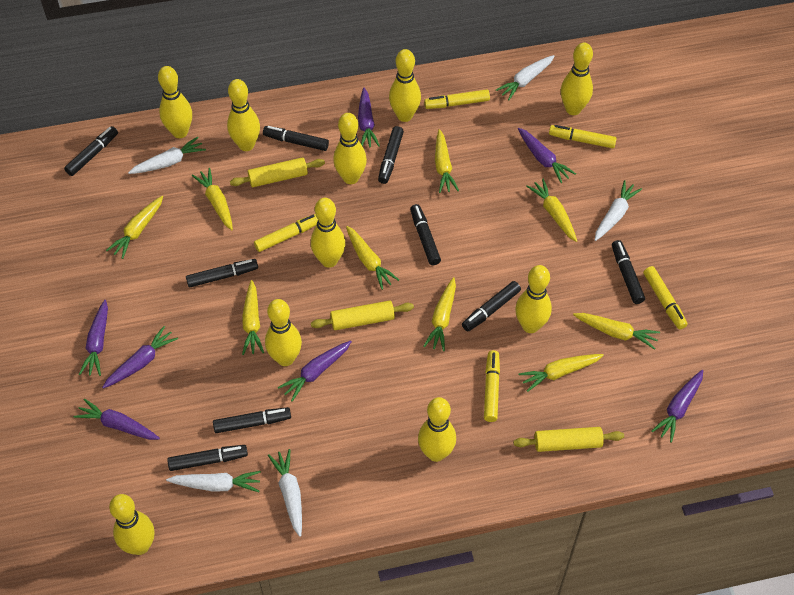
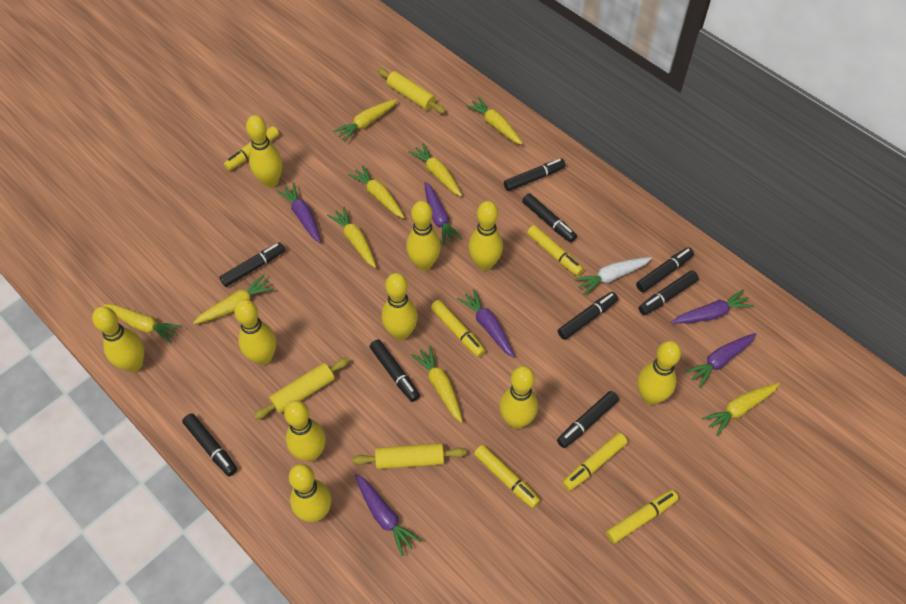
purple carrot: 7 -> 6
white carrot: 5 -> 1
yellow marker: 5 -> 6

